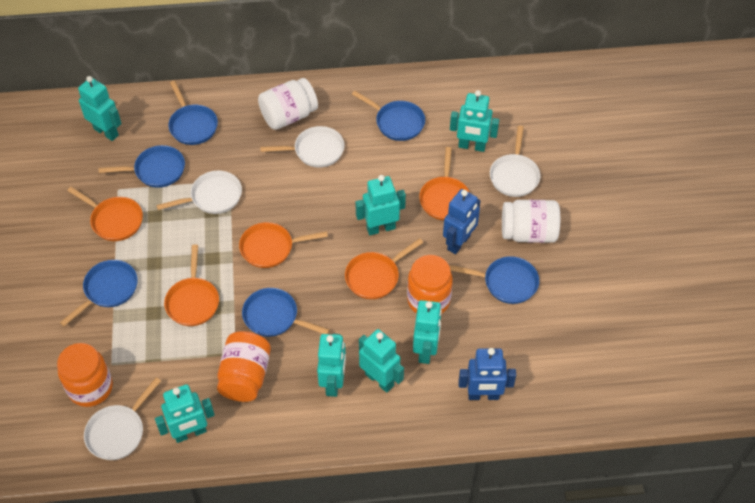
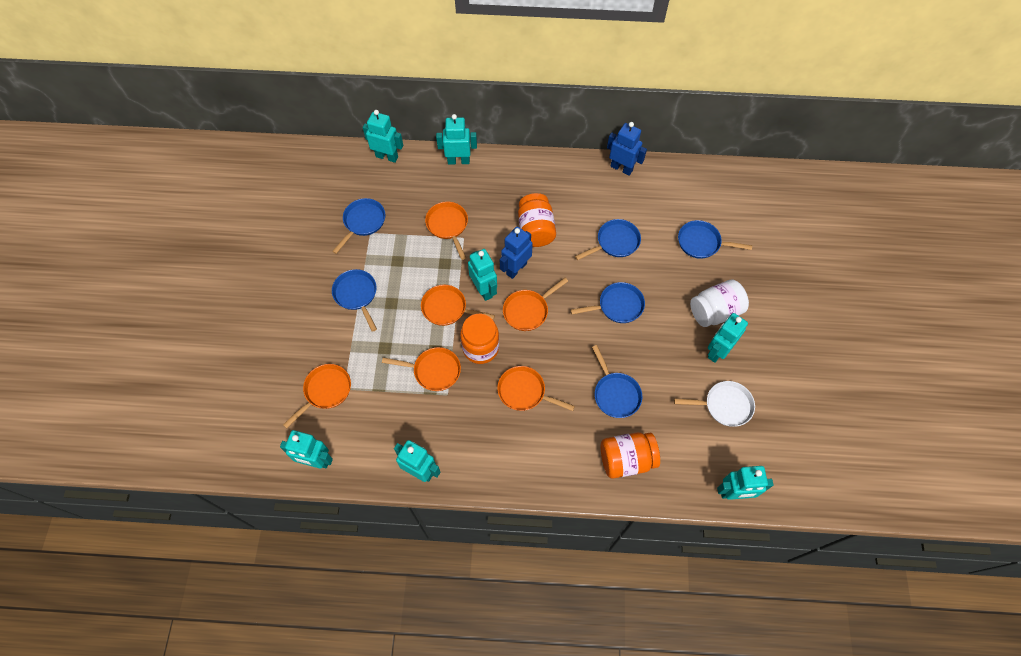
orange pan: 5 -> 6
white jar: 2 -> 1
white pan: 4 -> 1

